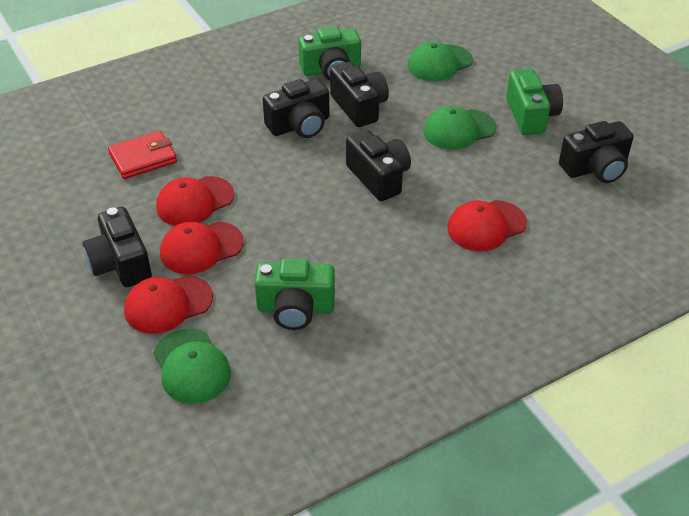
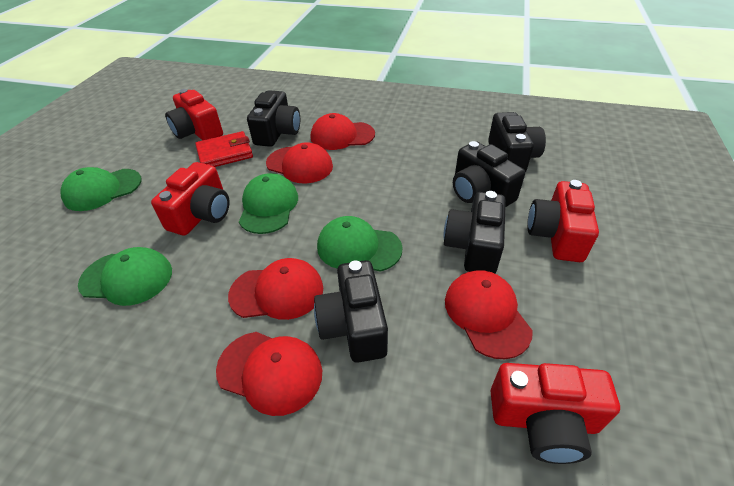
green camera: 3 -> 0
green cap: 3 -> 4
red camera: 0 -> 4
red cap: 4 -> 5

